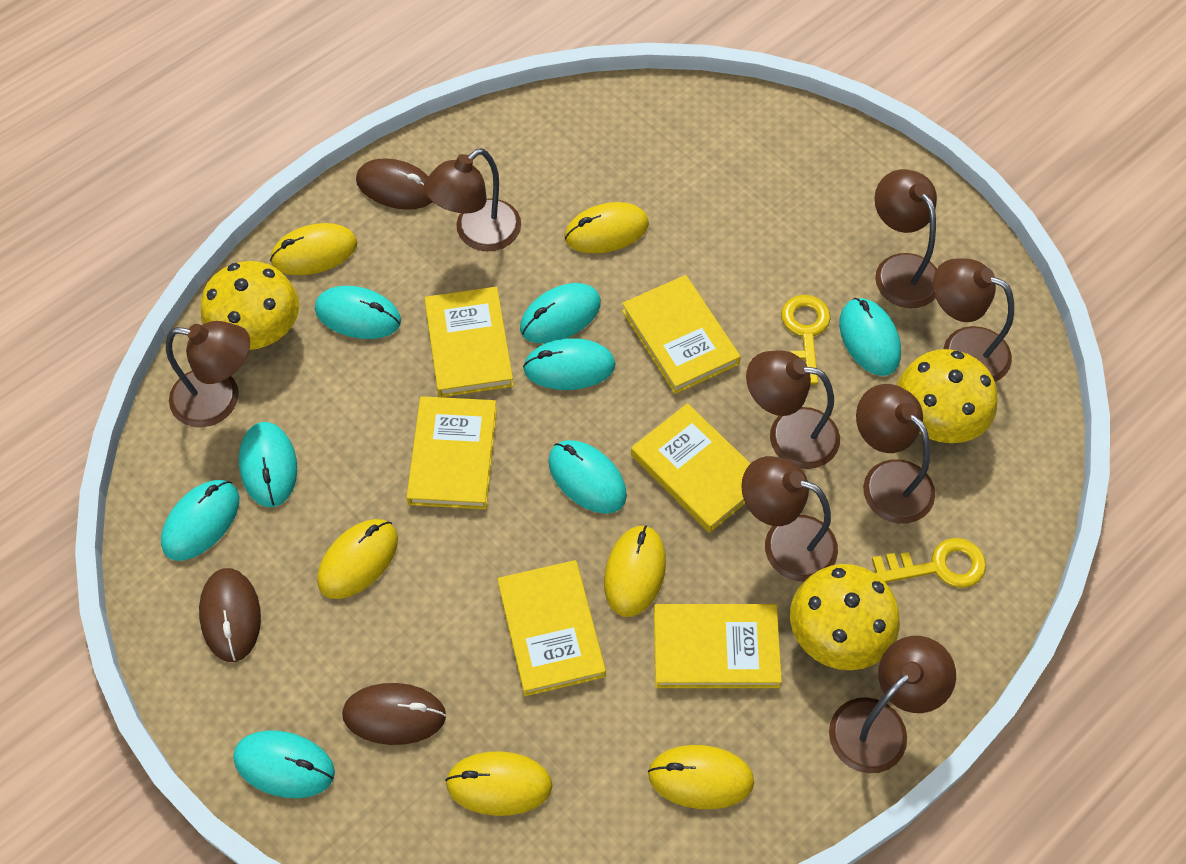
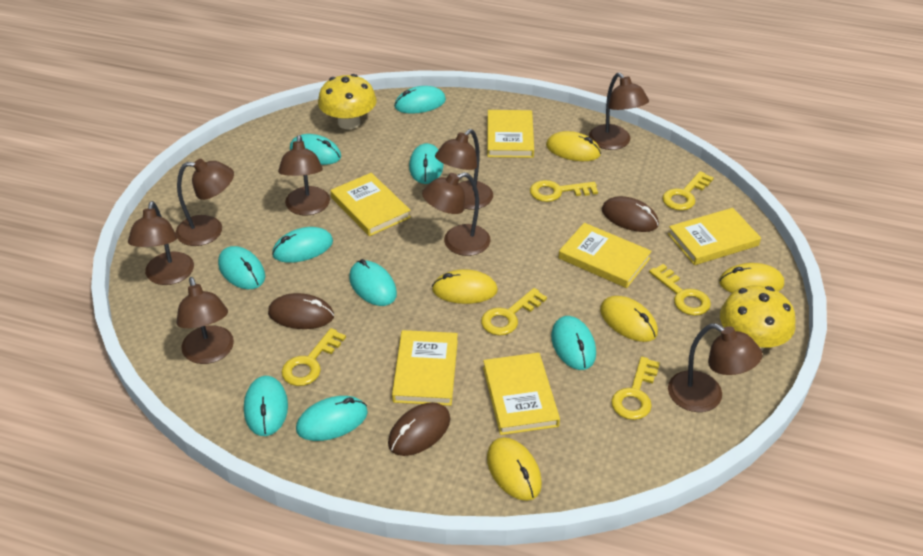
turquoise mouse: 8 -> 9
yellow key: 2 -> 6
yellow mouse: 6 -> 5
yellow mushroom: 3 -> 2

